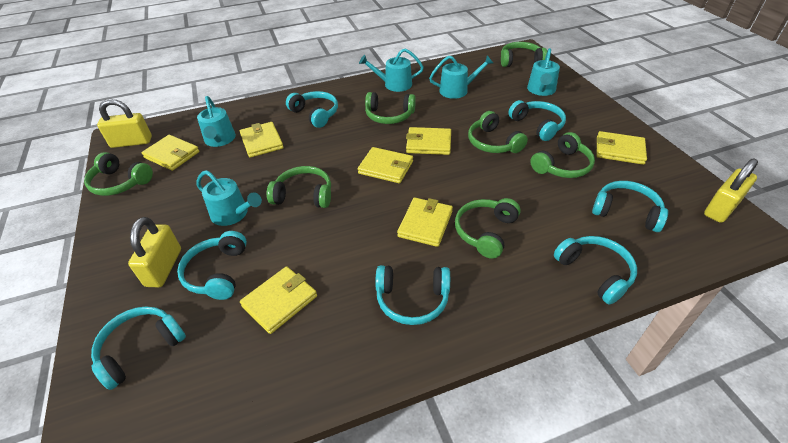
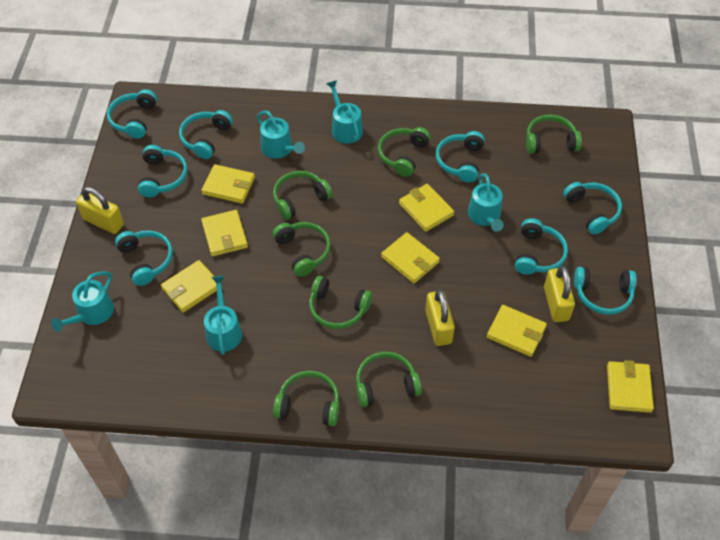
turquoise headphones: 7 -> 8

